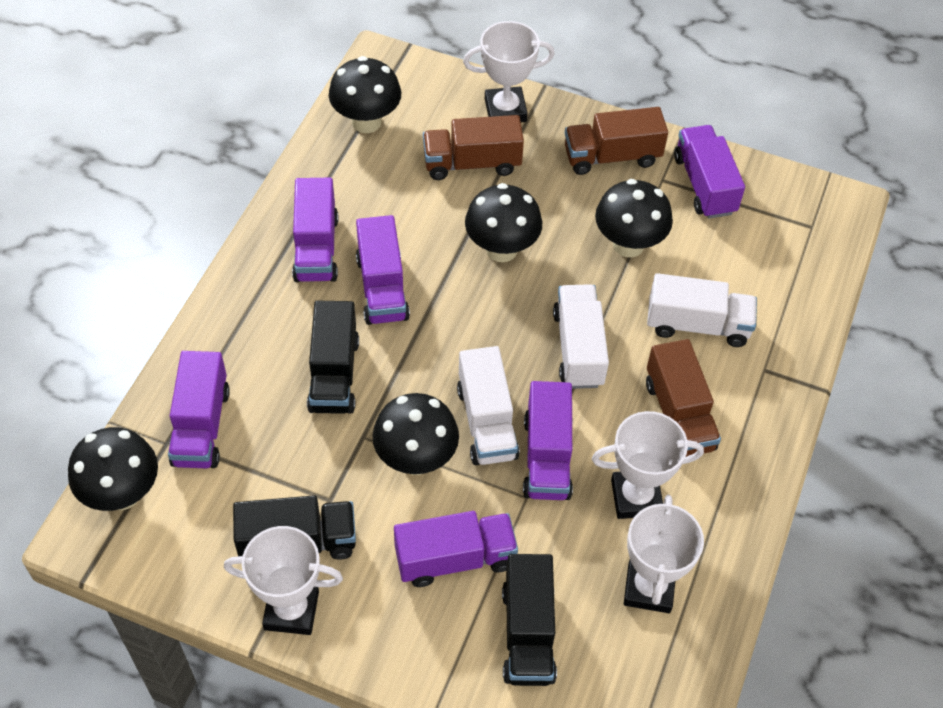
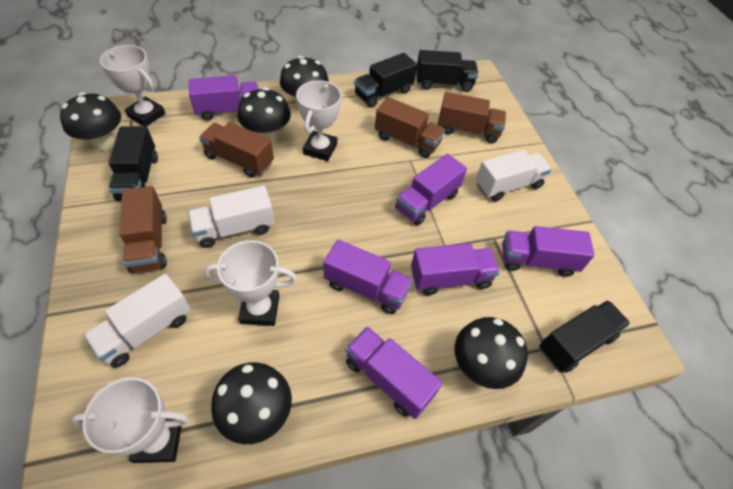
black truck: 3 -> 4
brown truck: 3 -> 4

